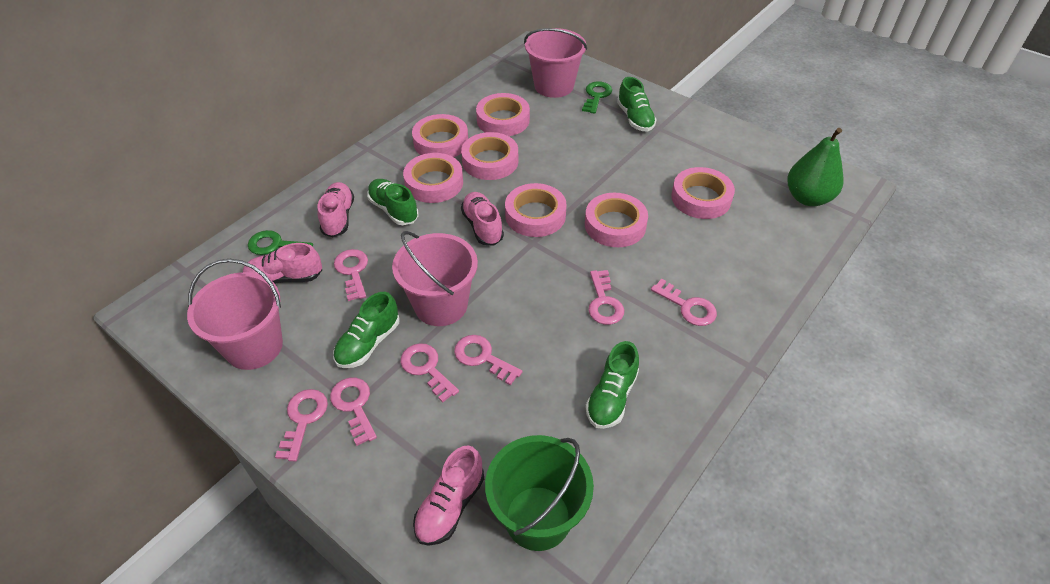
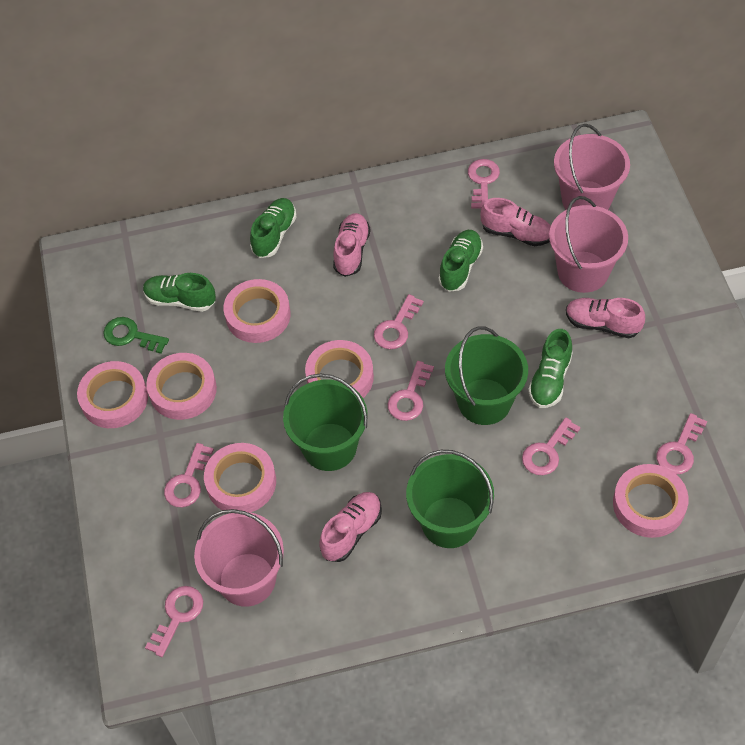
green bucket: 1 -> 3
green key: 2 -> 1
green pear: 1 -> 0
pink tape: 7 -> 6

